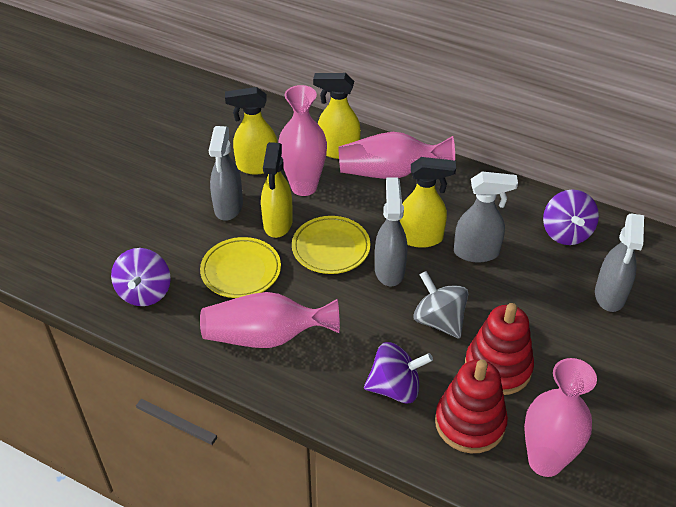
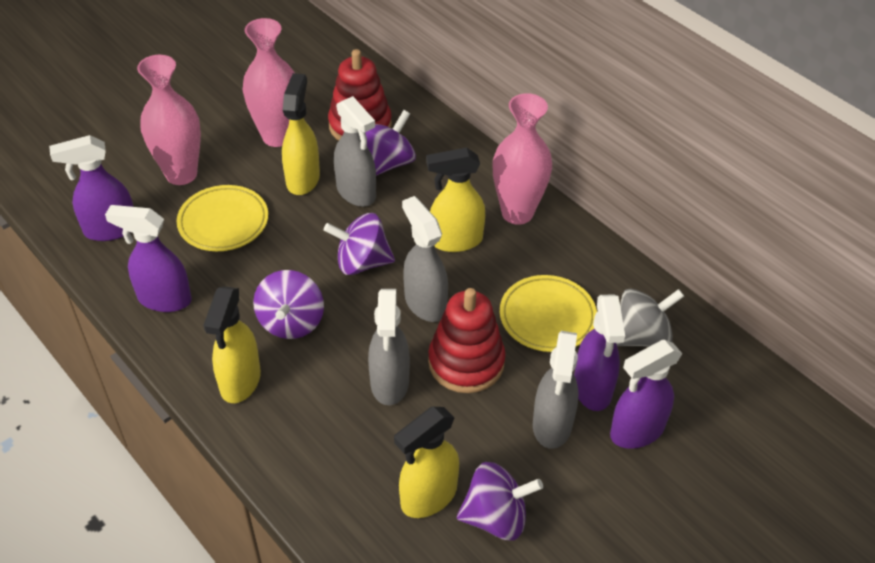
pink vase: 4 -> 3
purple spinning top: 3 -> 4
purple spray bottle: 0 -> 4

